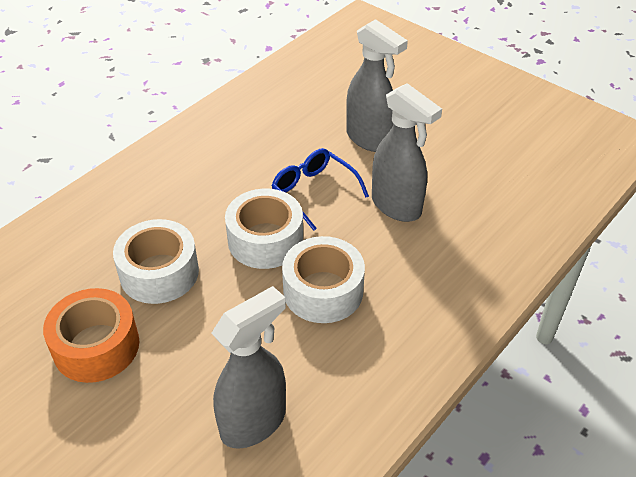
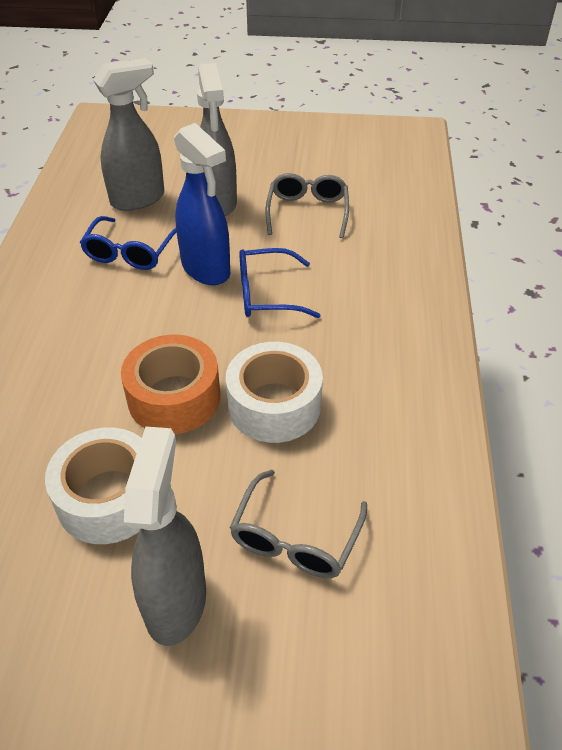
blue glasses: 1 -> 2
blue spray bottle: 0 -> 1
grey glasses: 0 -> 2
white tape: 3 -> 2

